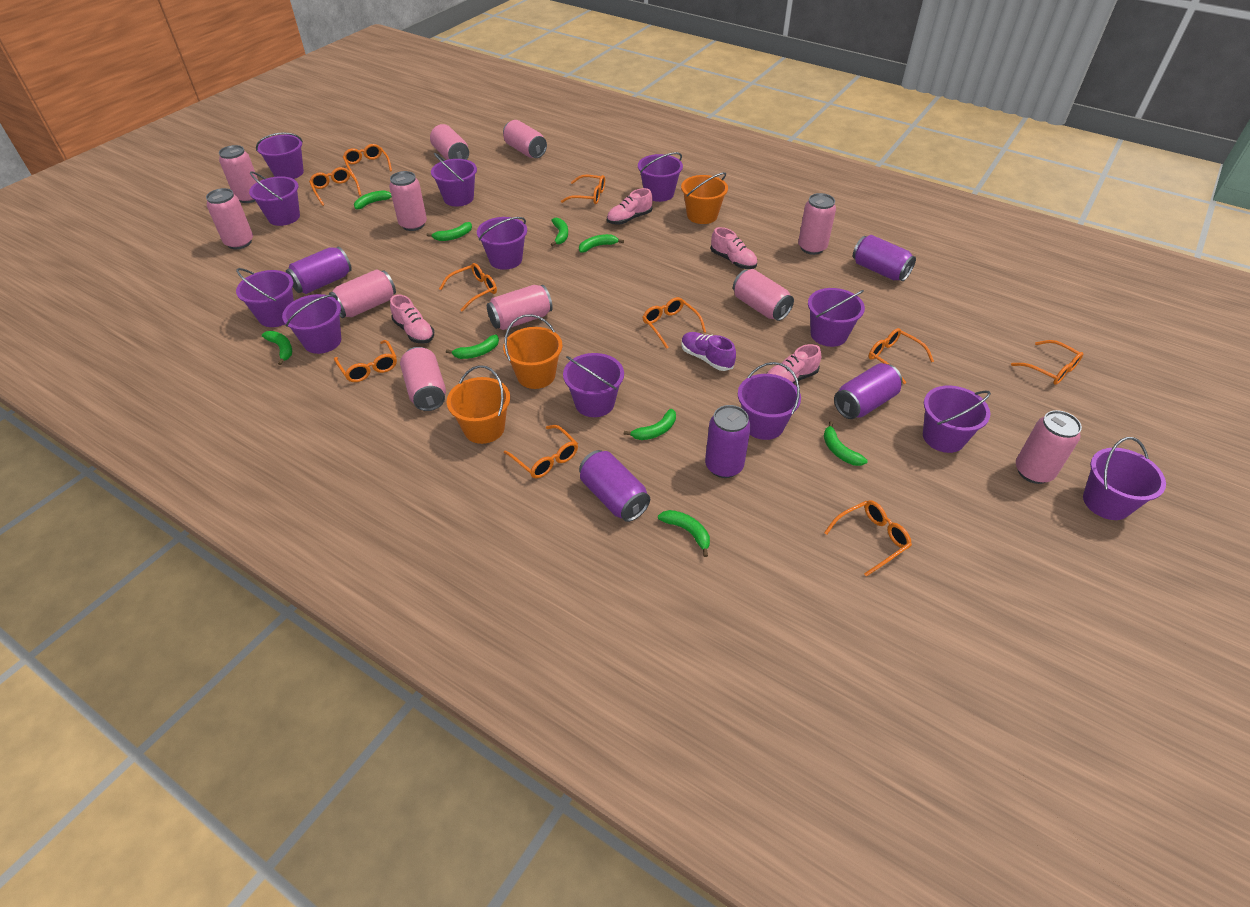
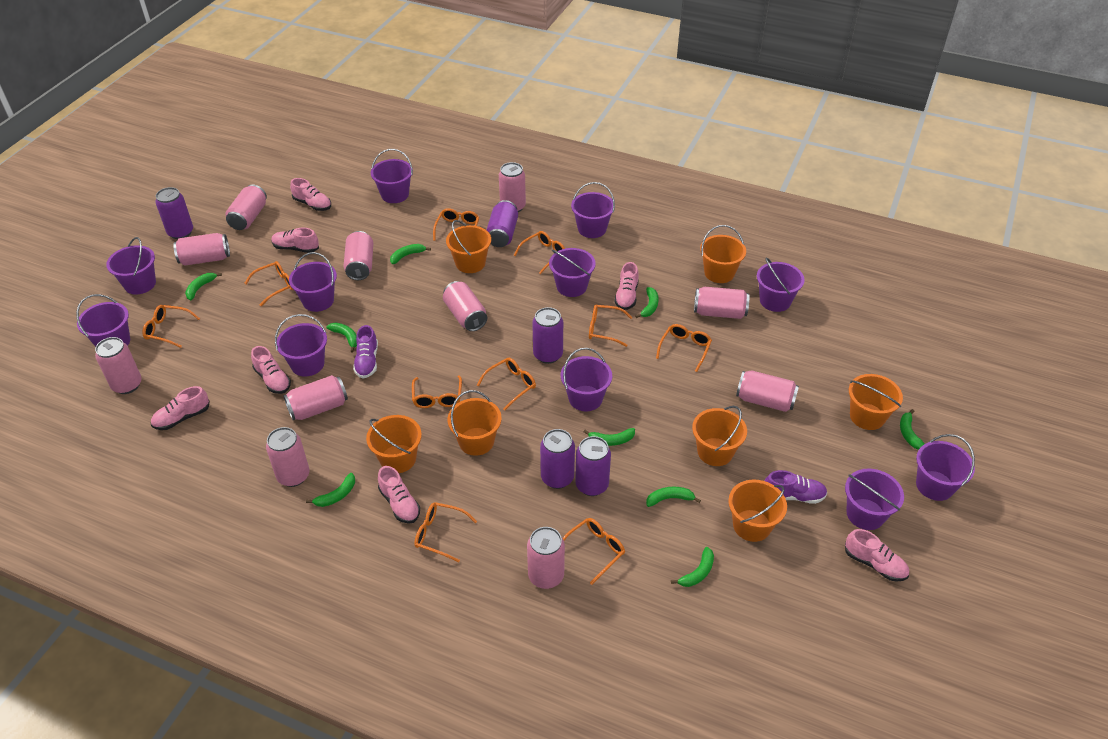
orange bucket: 3 -> 7
pink shoe: 4 -> 7
purple bucket: 12 -> 11
purple shoe: 1 -> 2

